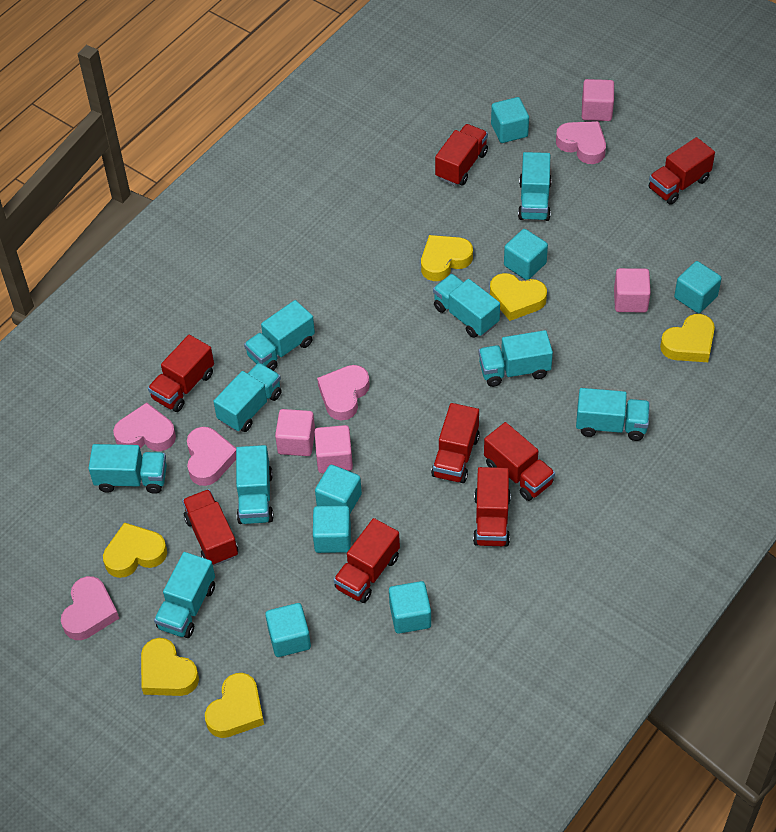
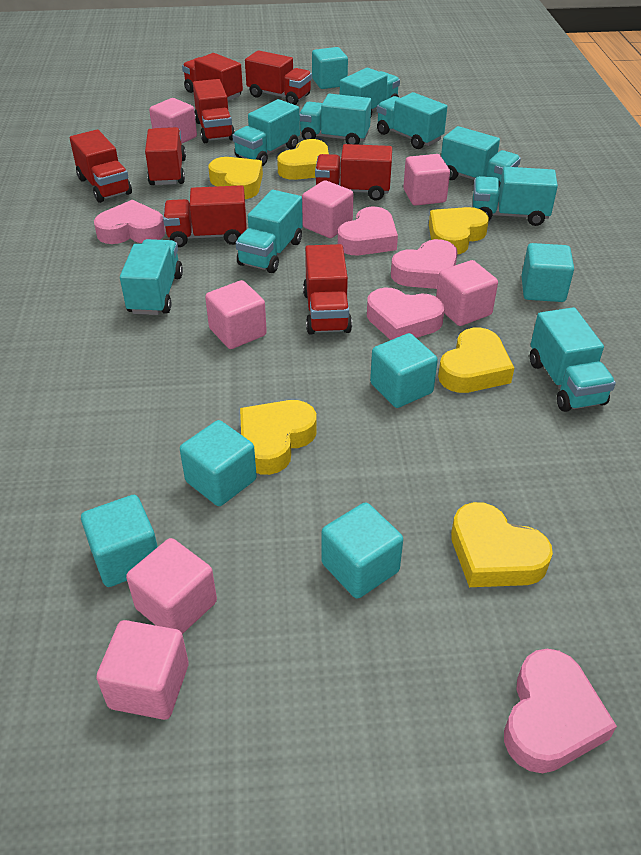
pink cube: 4 -> 7
turquoise cube: 7 -> 6

